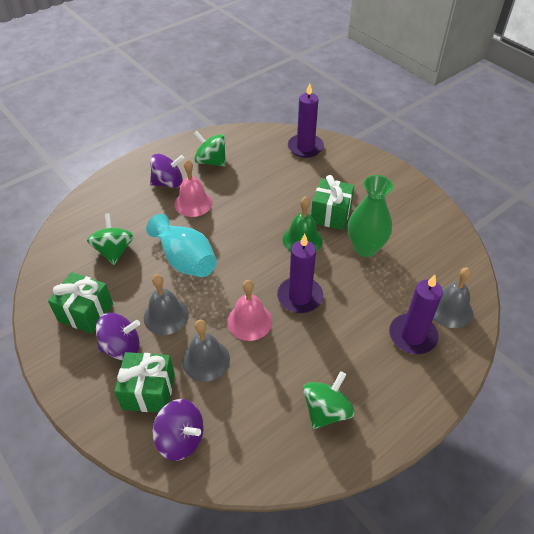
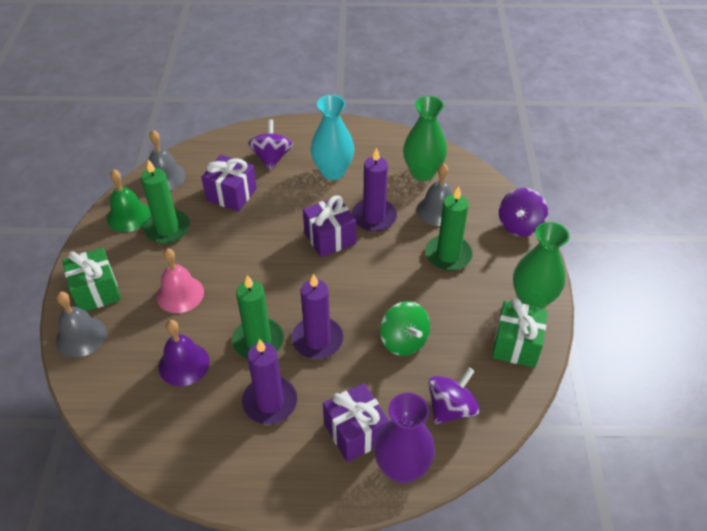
green candle: 0 -> 3
green gift: 3 -> 2
green spinning top: 3 -> 1
green vase: 1 -> 2
pink bell: 2 -> 1
purple bell: 0 -> 1
purple gift: 0 -> 3
purple vase: 0 -> 1

